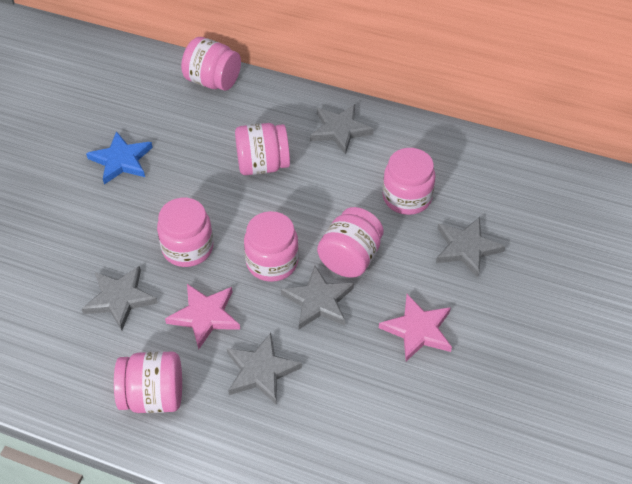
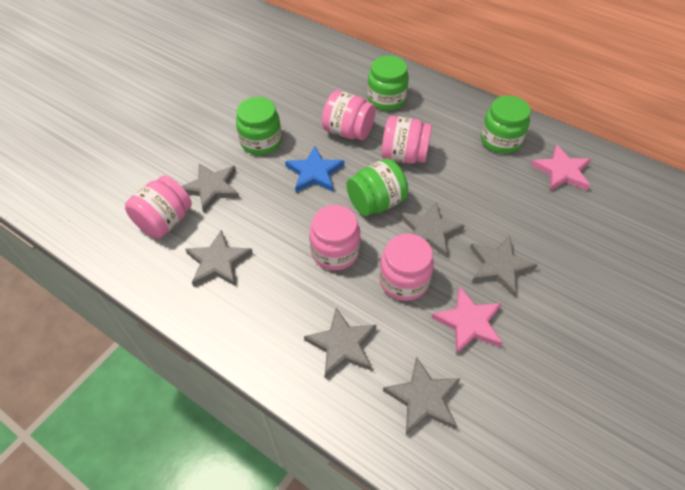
green jar: 0 -> 4
grey star: 5 -> 6
pink jar: 7 -> 5

